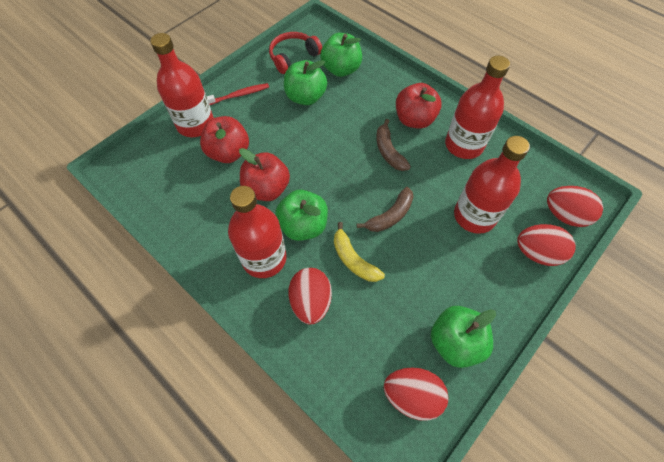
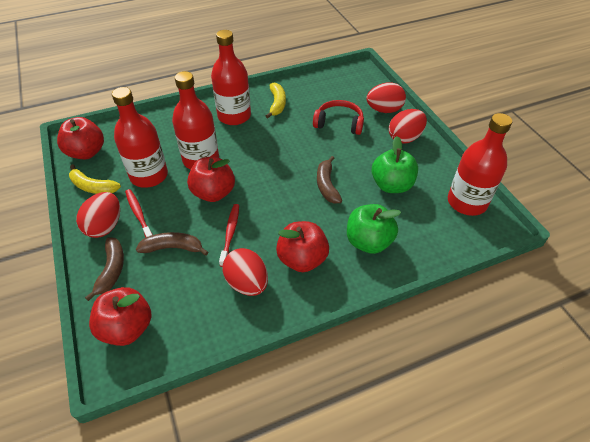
brown banana: 2 -> 3
green apple: 4 -> 2
red apple: 3 -> 4
red toothbrush: 1 -> 2
yellow banana: 1 -> 2

